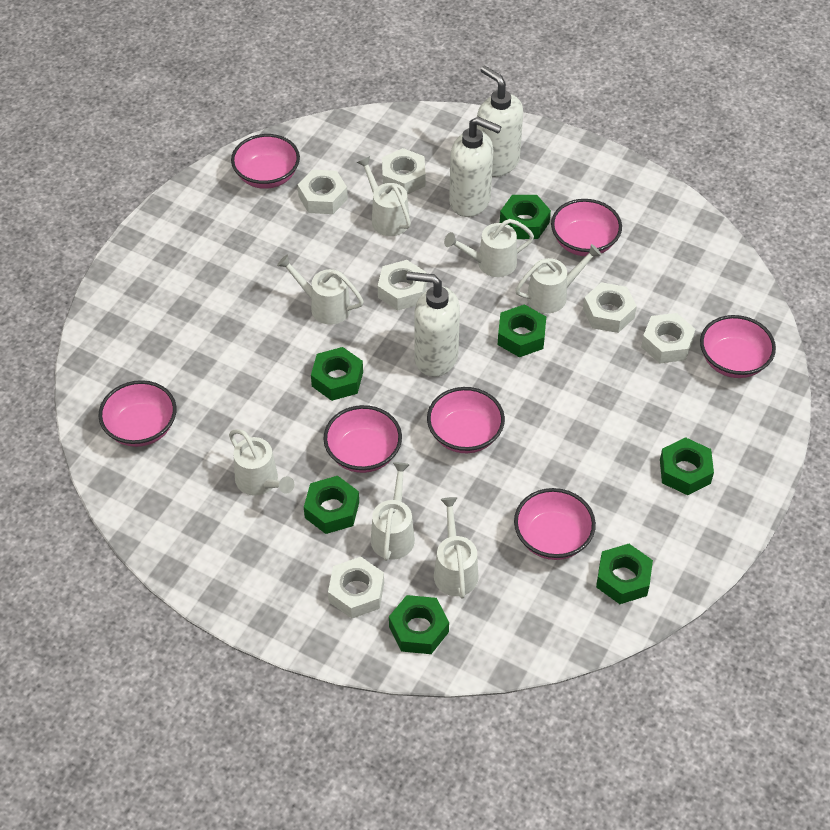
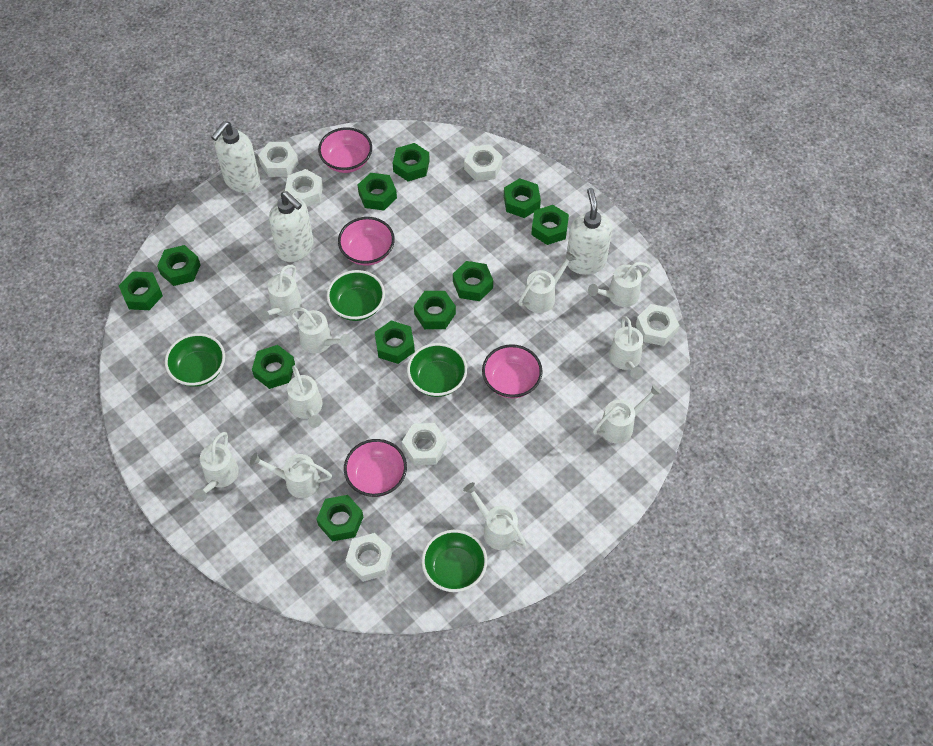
green bowl: 0 -> 4
green nut: 7 -> 11
pink bowl: 7 -> 4
white watering can: 7 -> 10

